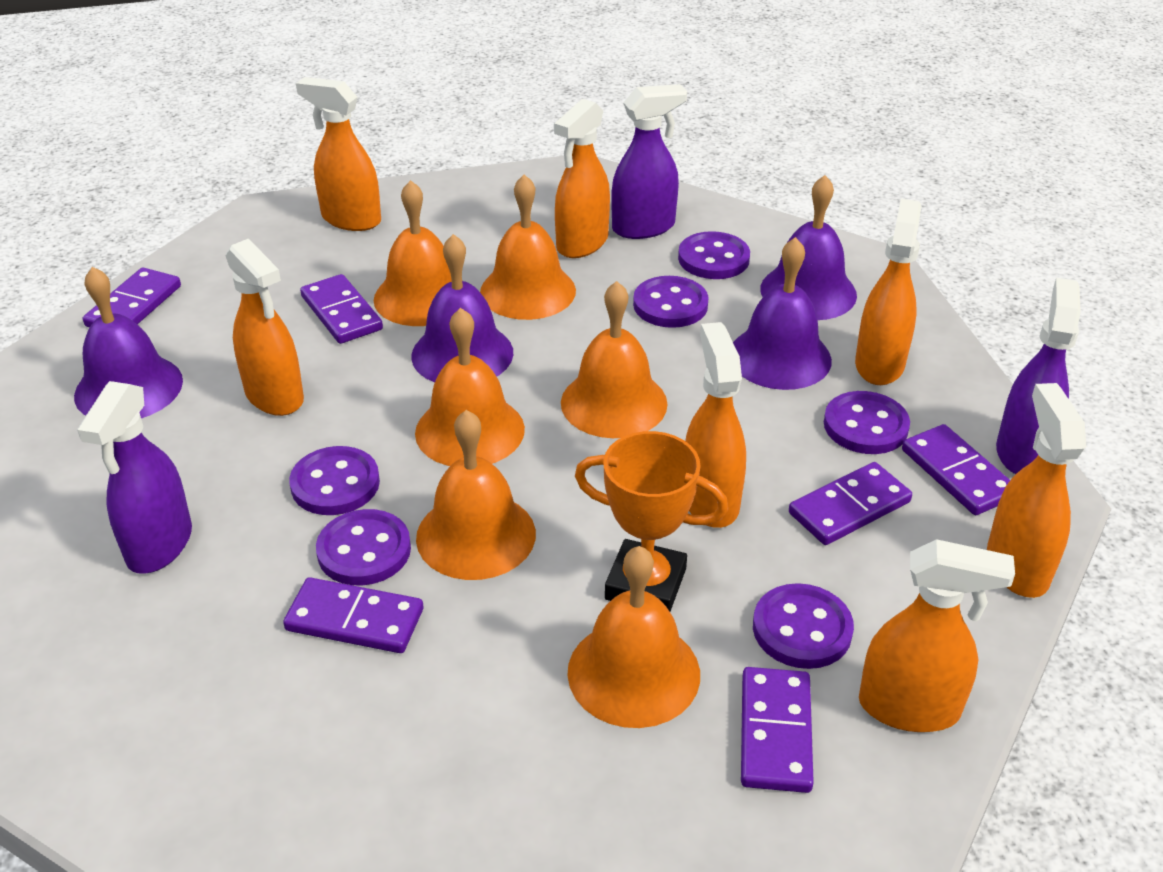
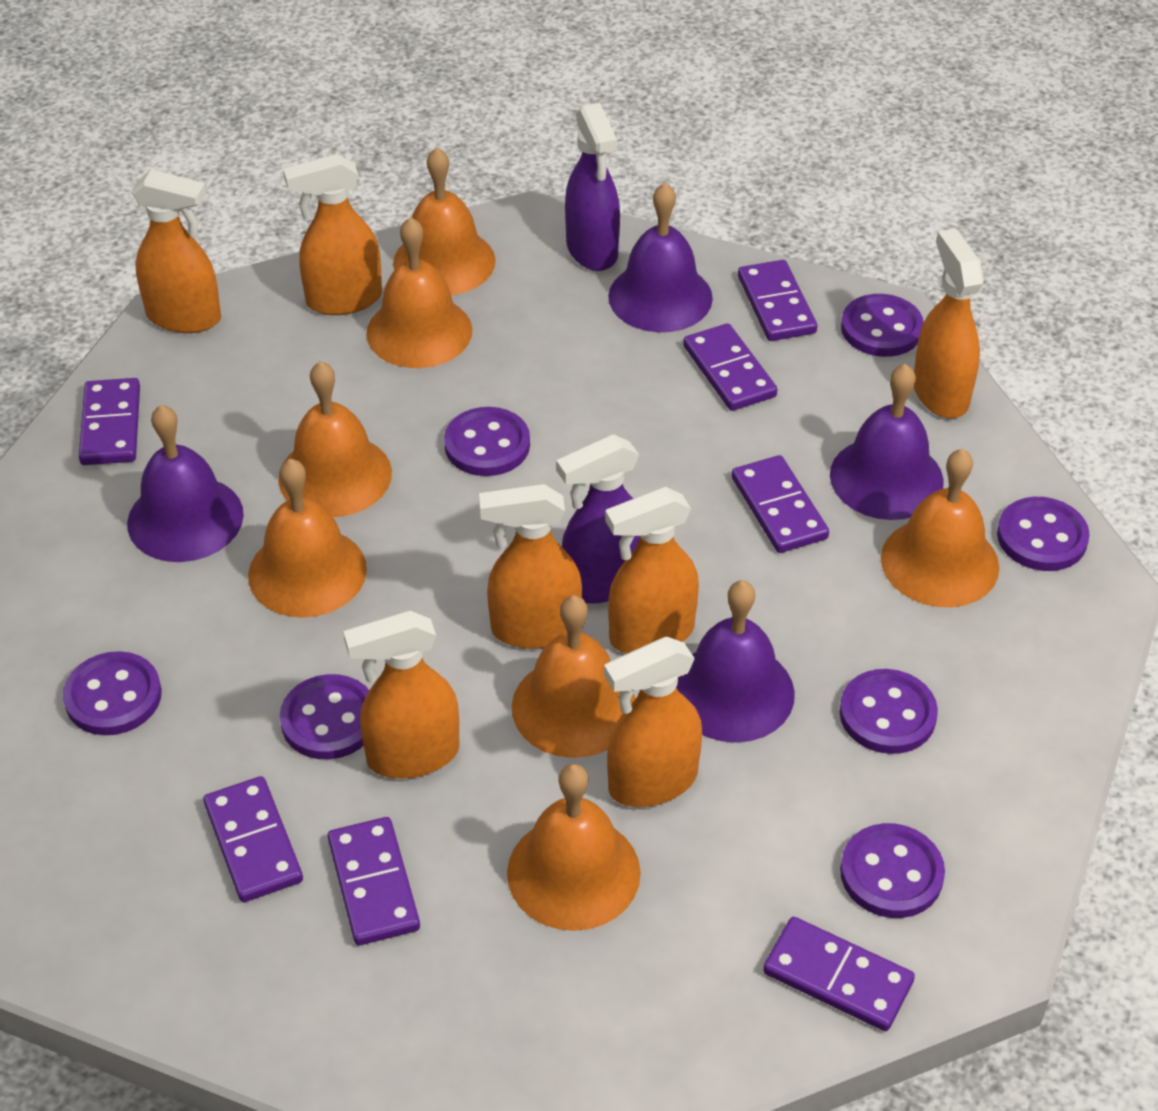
orange bell: 6 -> 7
orange trophy: 1 -> 0
purple button: 6 -> 7
purple domino: 6 -> 7
purple spray bottle: 3 -> 2

